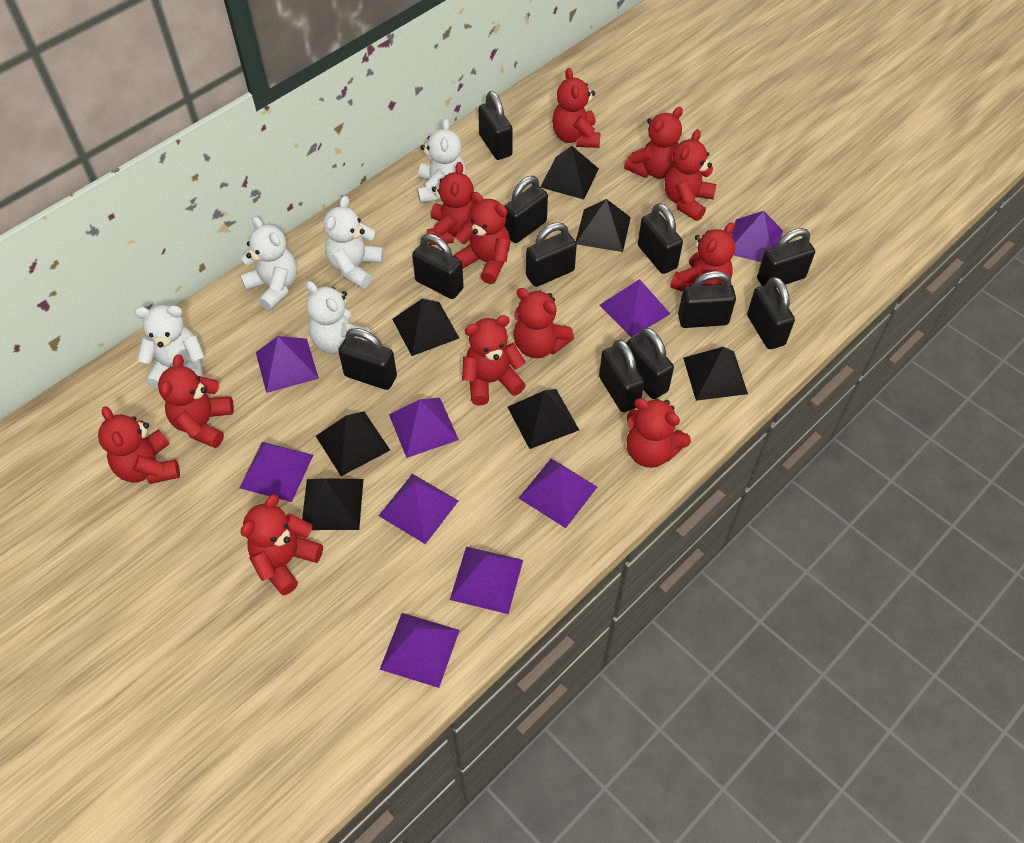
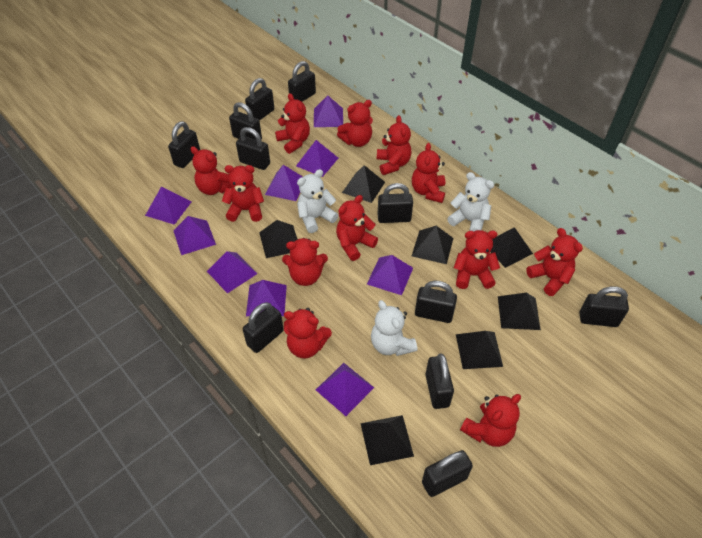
white teddy bear: 5 -> 3

